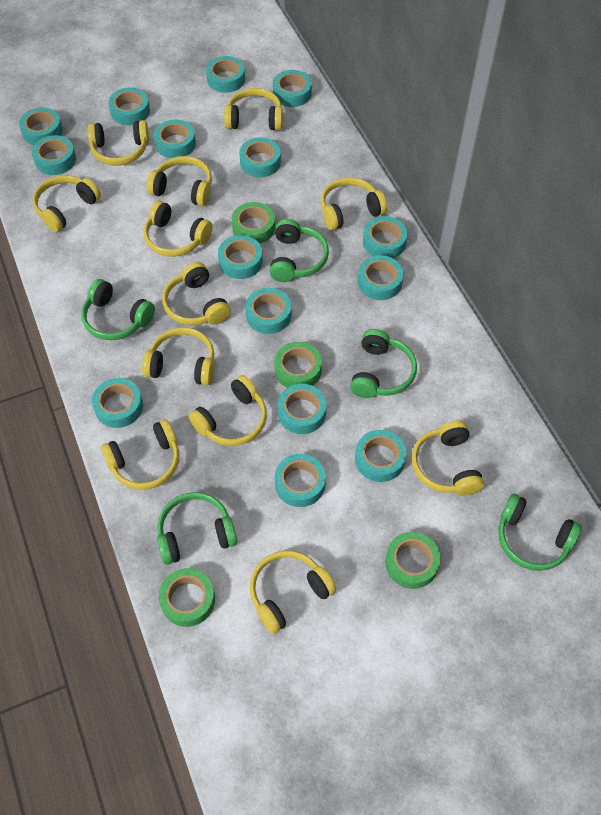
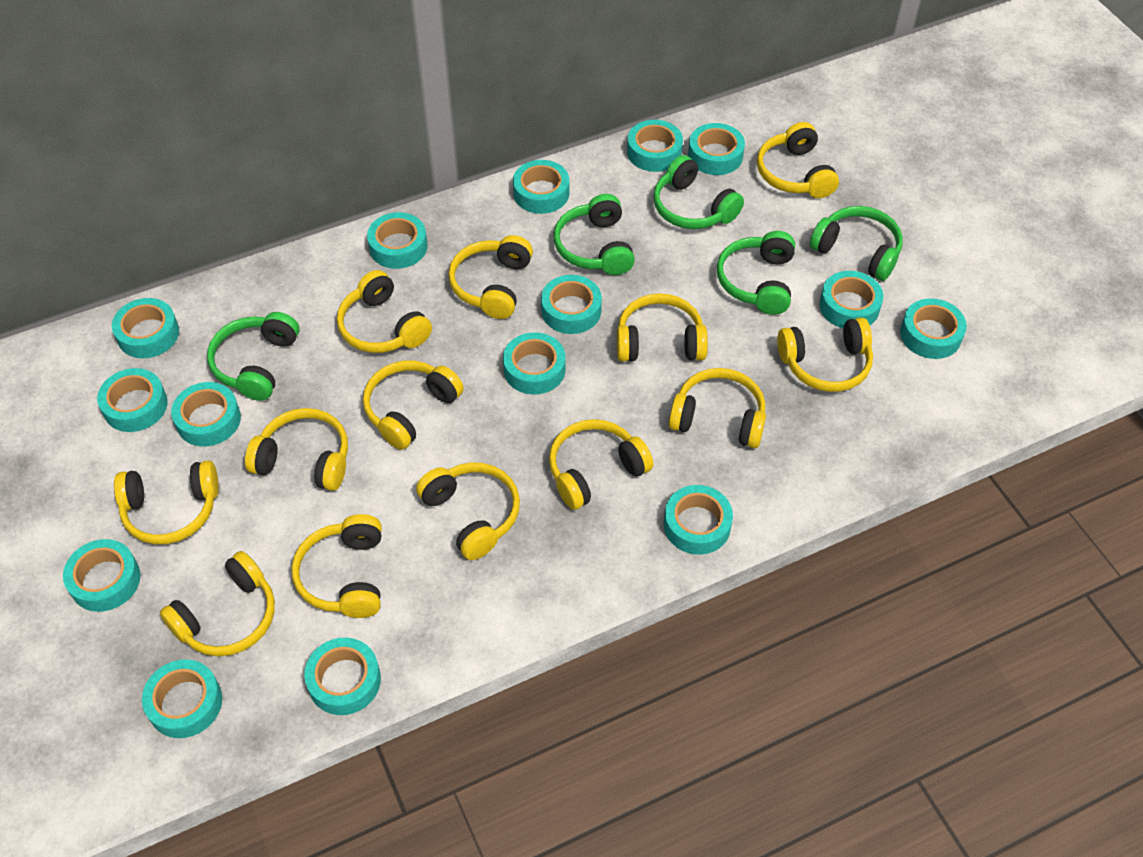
green tape: 4 -> 0
yellow headphones: 12 -> 13

